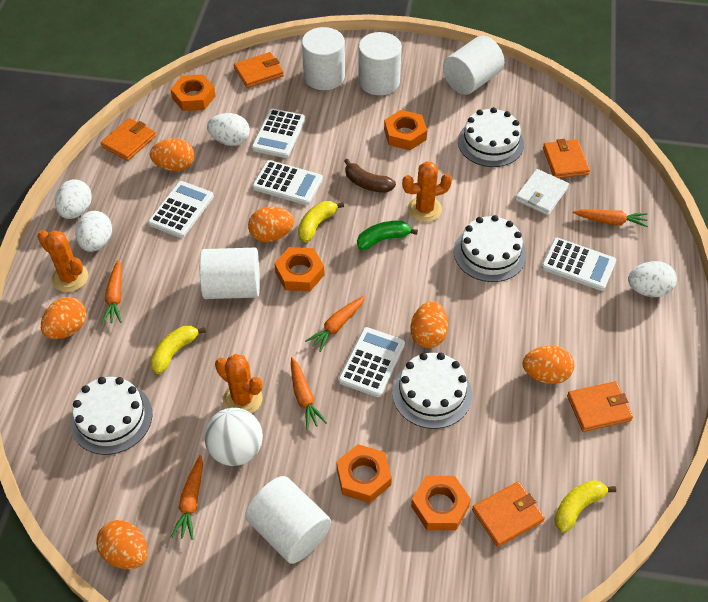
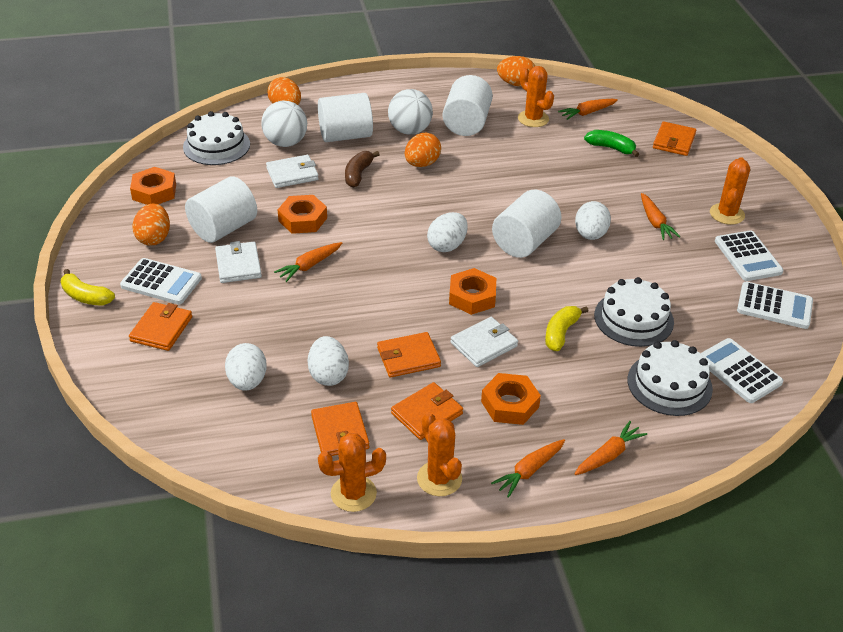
orange cactus: 3 -> 4
orange egg: 6 -> 4
orange nut: 5 -> 4
white ball: 1 -> 2
white cake: 4 -> 3
white calculator: 5 -> 4
white cylinder: 5 -> 4
white wallet: 1 -> 3
yellow banana: 3 -> 2

